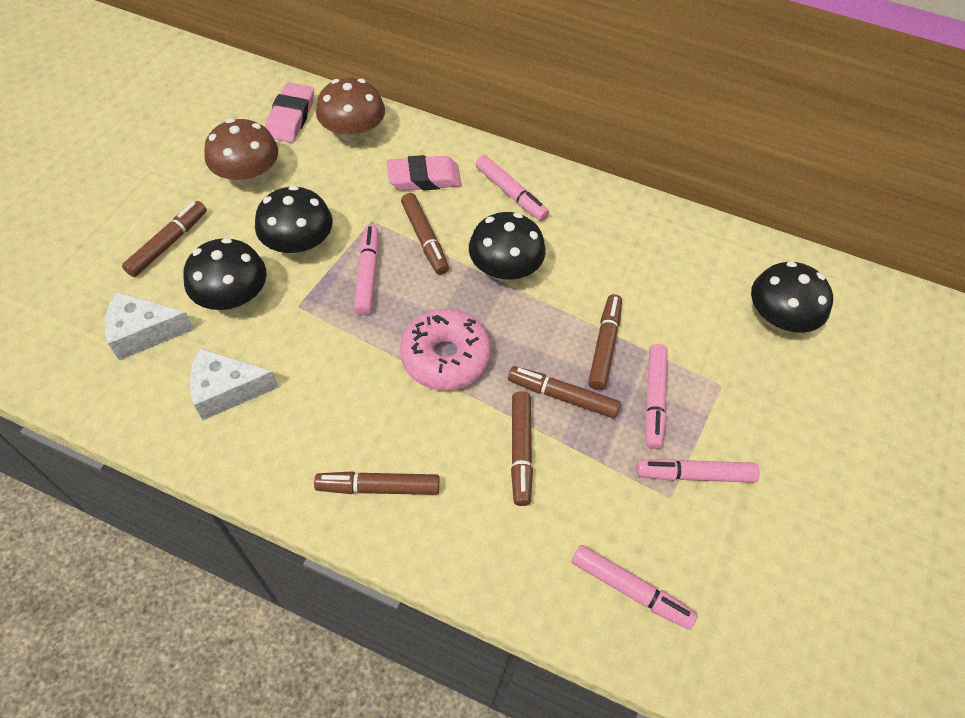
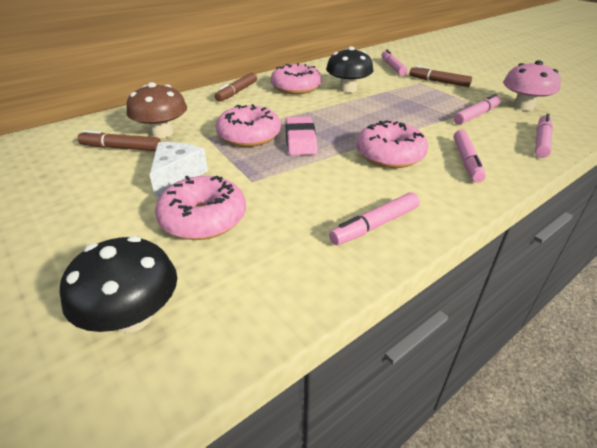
black mushroom: 4 -> 2
brown marker: 6 -> 3
brown mushroom: 2 -> 1
pink donut: 1 -> 4
pink eraser: 2 -> 1
pink mushroom: 0 -> 1
white cheese: 2 -> 1

